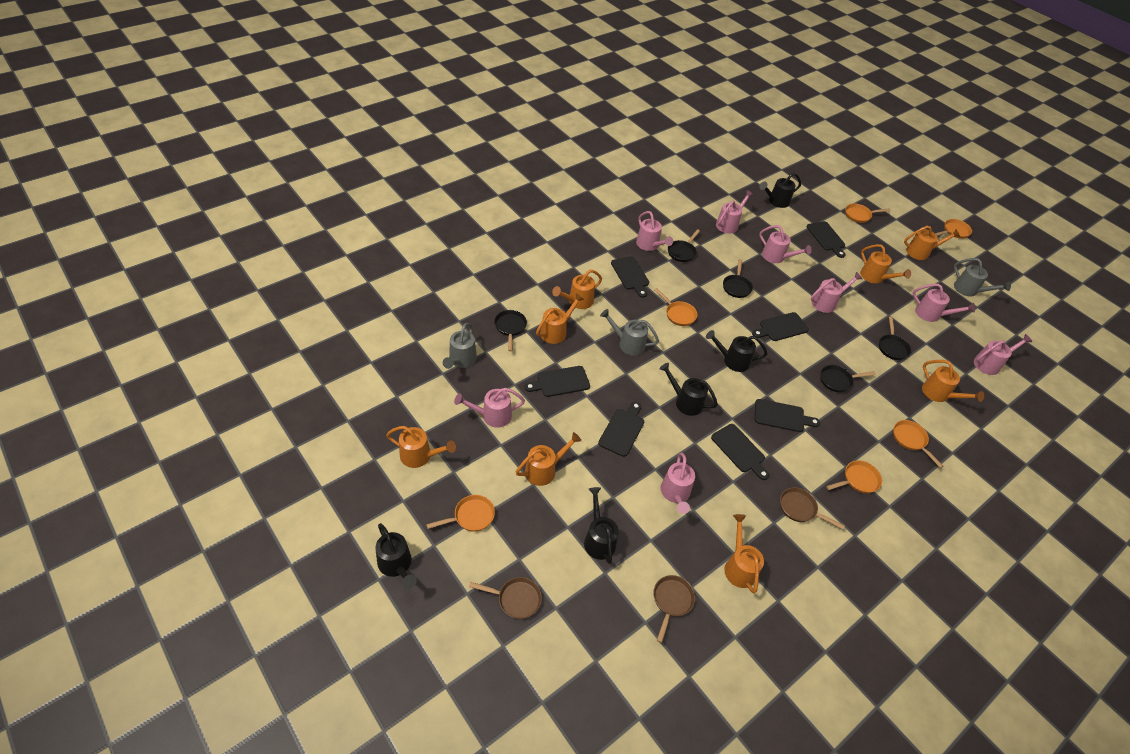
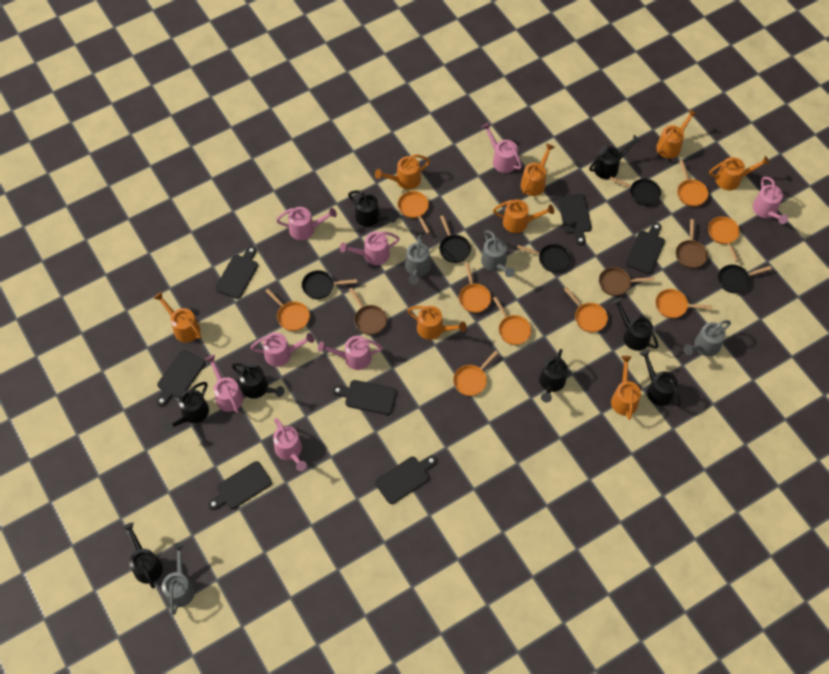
black watering can: 5 -> 8
grey watering can: 3 -> 4
orange pan: 6 -> 9

